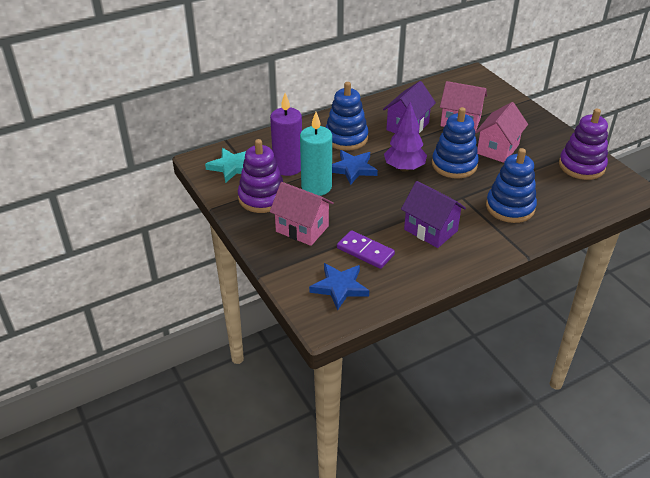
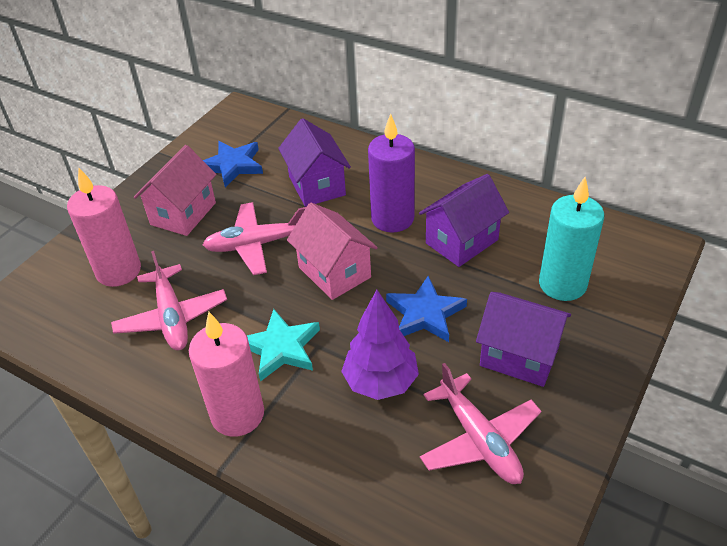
blue stacking toy: 3 -> 0
pink candle: 0 -> 2
pink house: 3 -> 2
pink plane: 0 -> 3
purple domino: 1 -> 0
purple house: 2 -> 3
purple stacking toy: 2 -> 0

